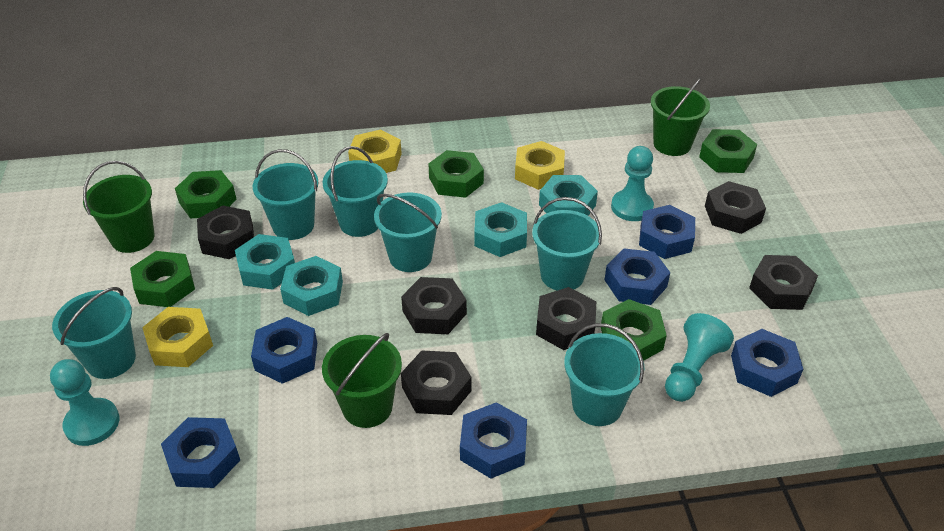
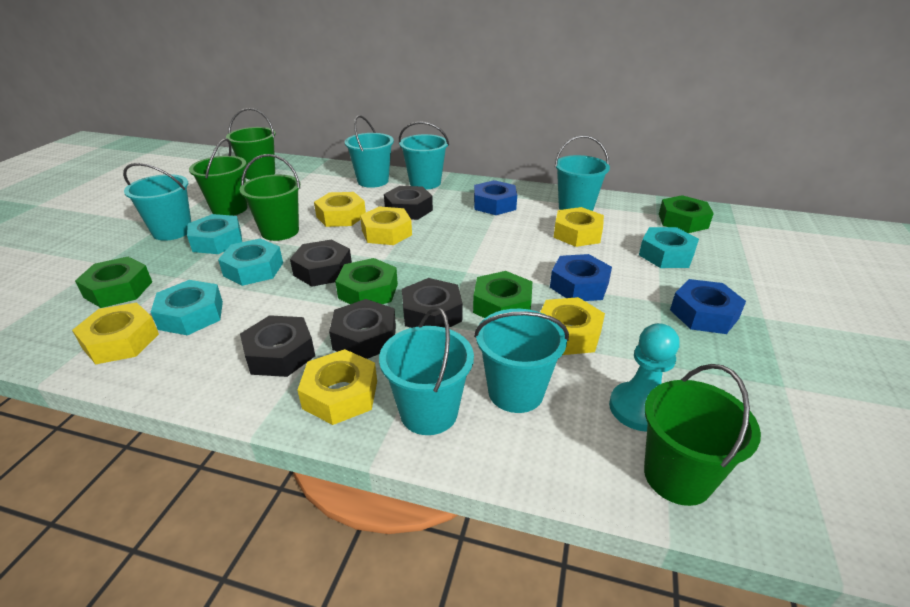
black nut: 6 -> 5
blue nut: 6 -> 3
green bucket: 3 -> 4
green nut: 5 -> 4
turquoise pawn: 3 -> 1
yellow nut: 3 -> 6

